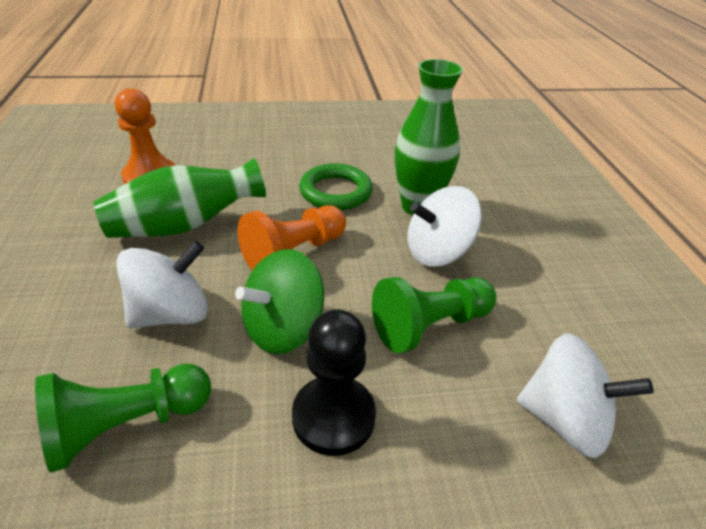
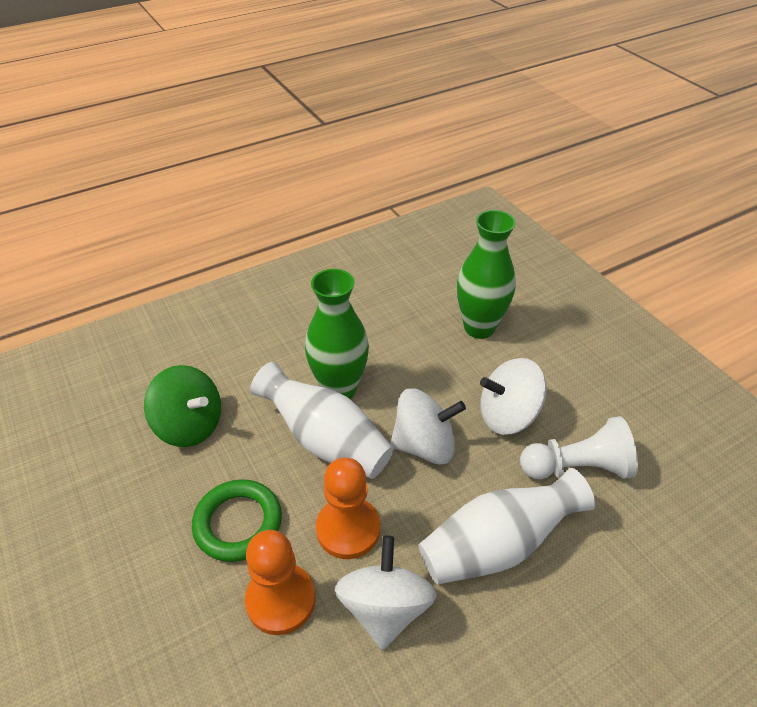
black pawn: 1 -> 0
green pawn: 2 -> 0
white pawn: 0 -> 1
white vase: 0 -> 2

